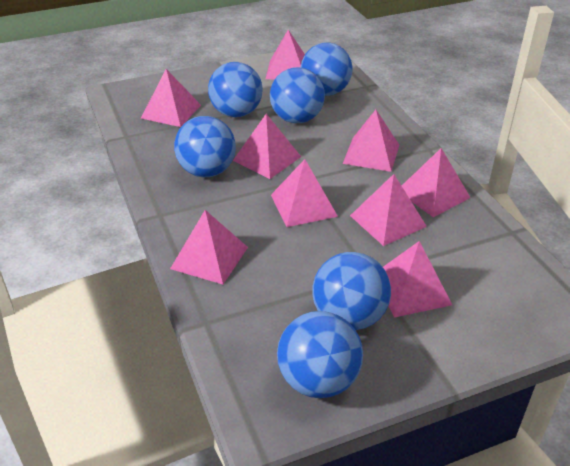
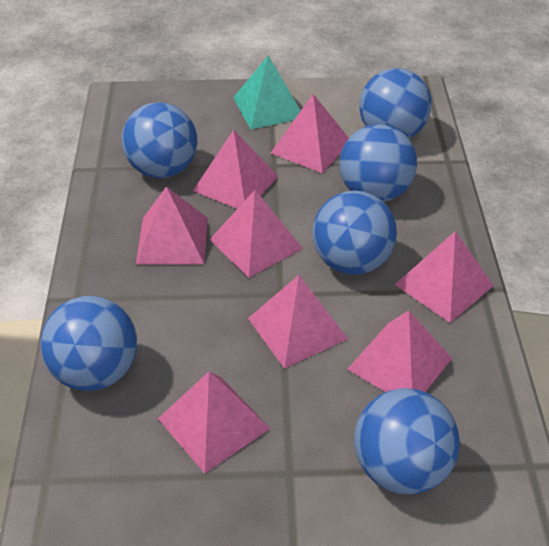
pink pyramid: 9 -> 8
turquoise pyramid: 0 -> 1

